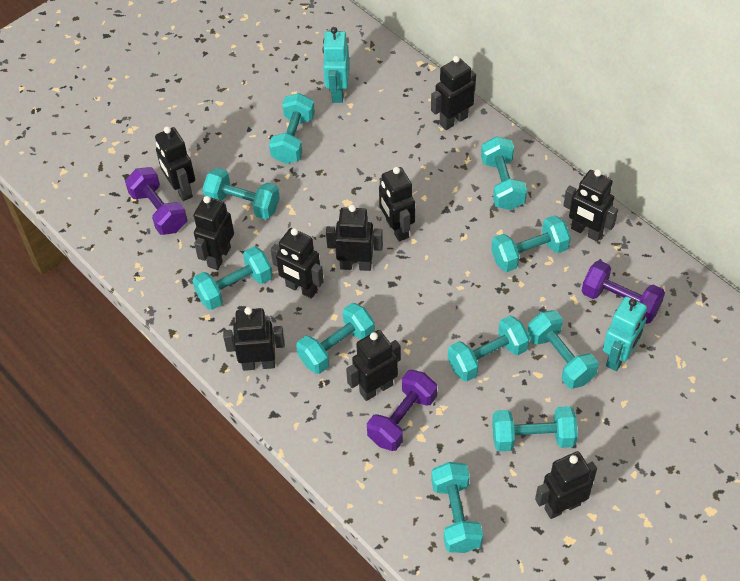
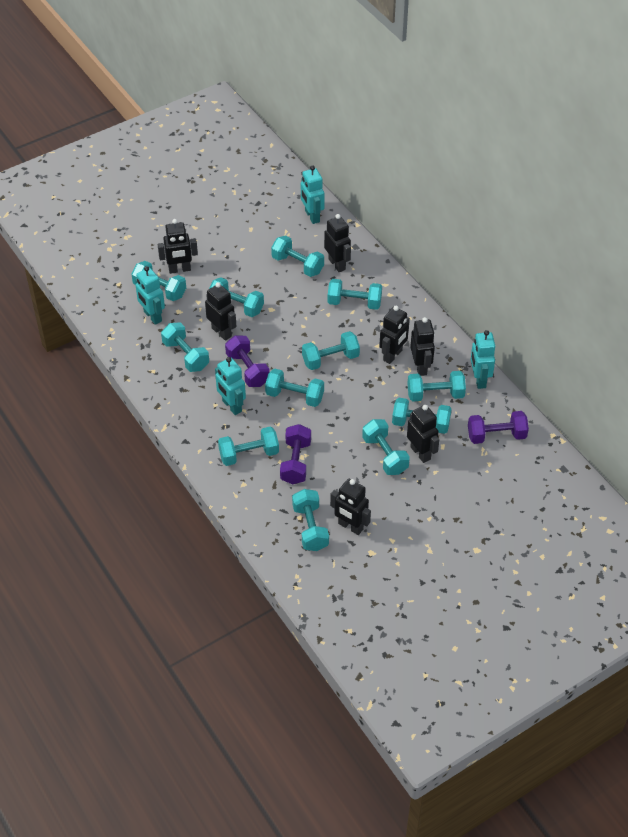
black robot: 10 -> 7
turquoise dumbbell: 10 -> 12
turquoise robot: 2 -> 4

